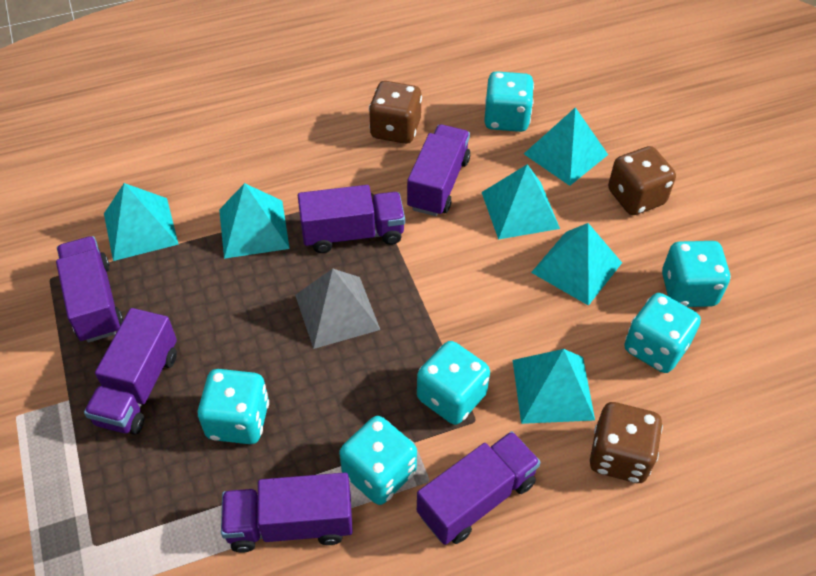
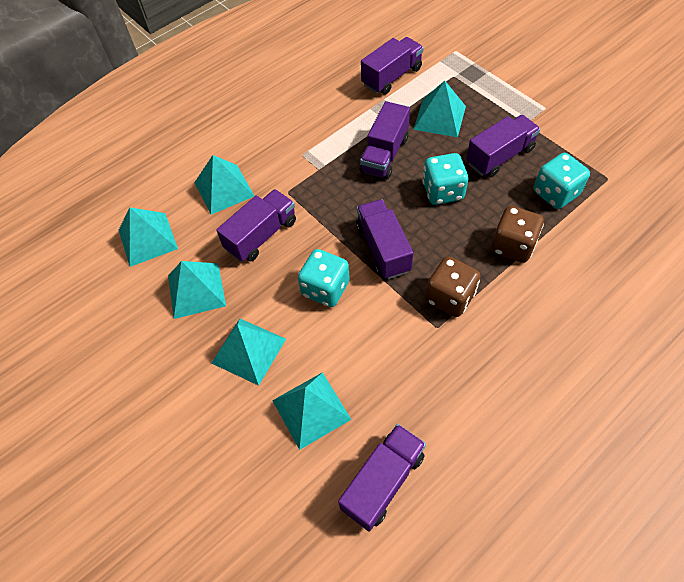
brown dice: 3 -> 2
grey pyramid: 1 -> 0
turquoise dice: 6 -> 3

